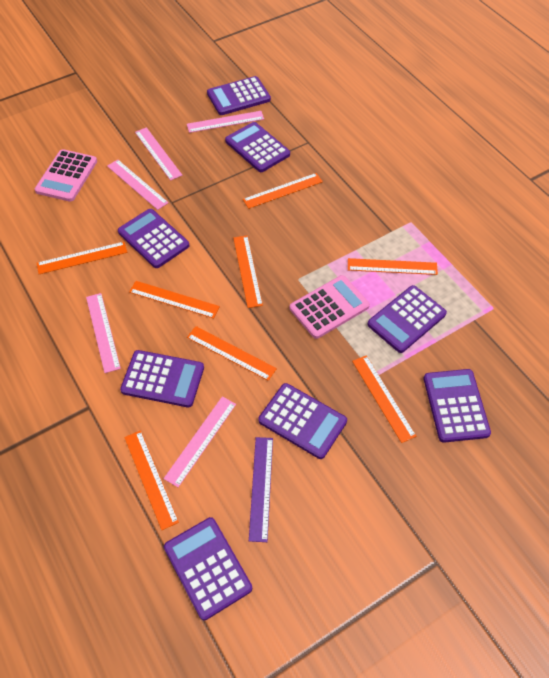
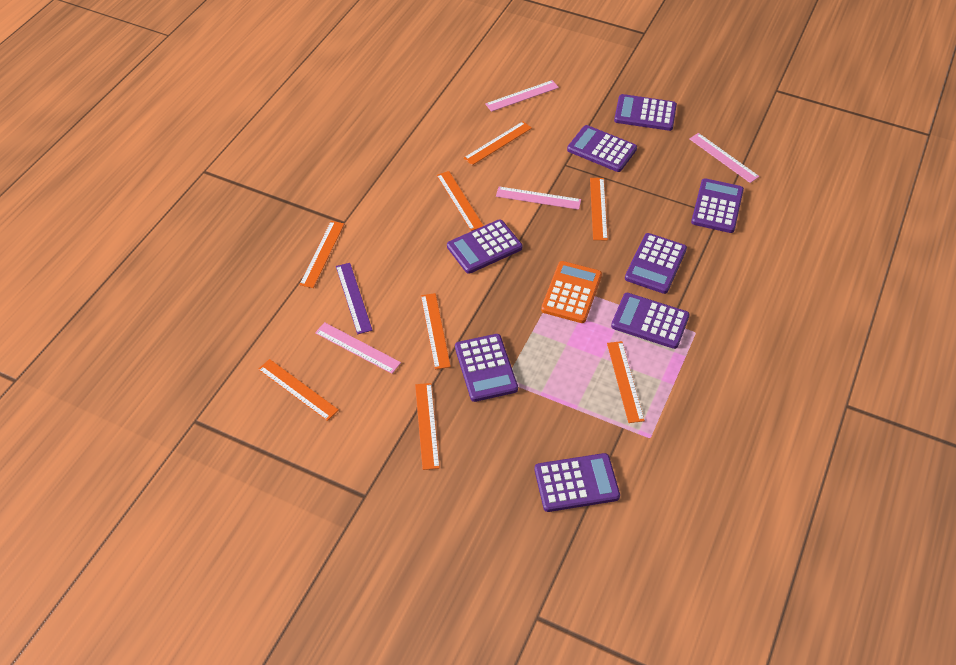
orange calculator: 0 -> 1
pink calculator: 2 -> 0
pink ruler: 5 -> 4

